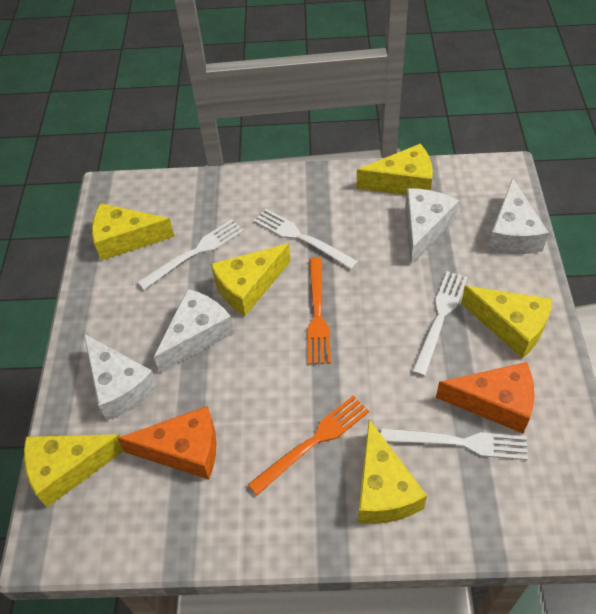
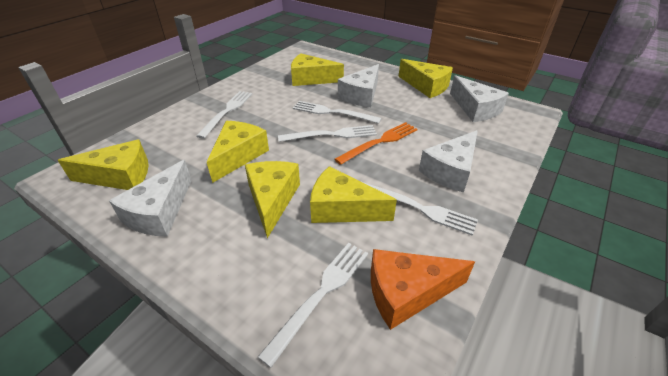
orange cheese: 2 -> 1
orange fork: 2 -> 1
white fork: 4 -> 5

